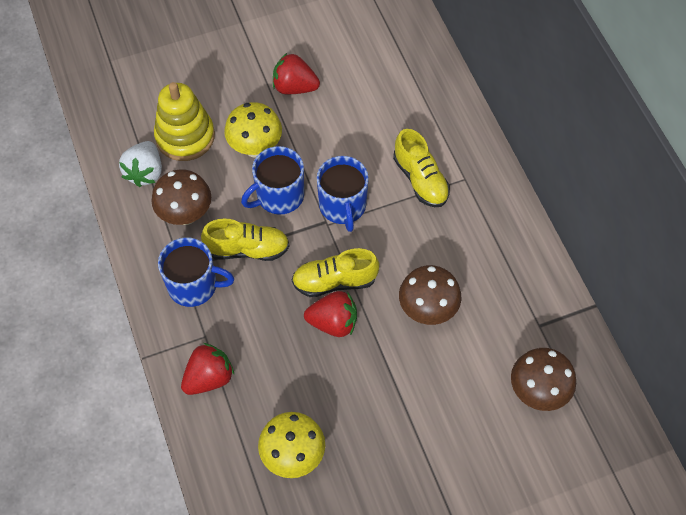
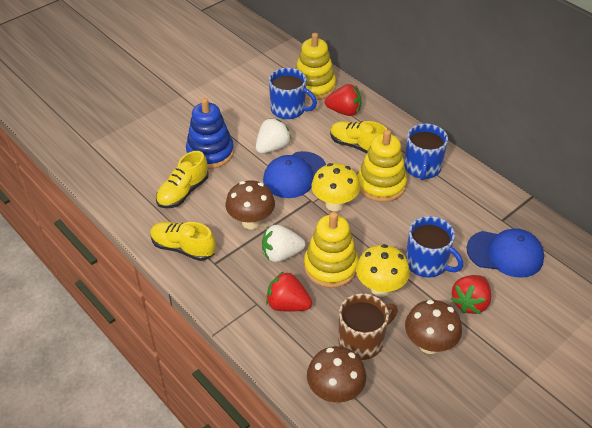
blue cap: 0 -> 2
blue stacking toy: 0 -> 1
brown mug: 0 -> 1
white strawberry: 1 -> 2
yellow stacking toy: 1 -> 3

